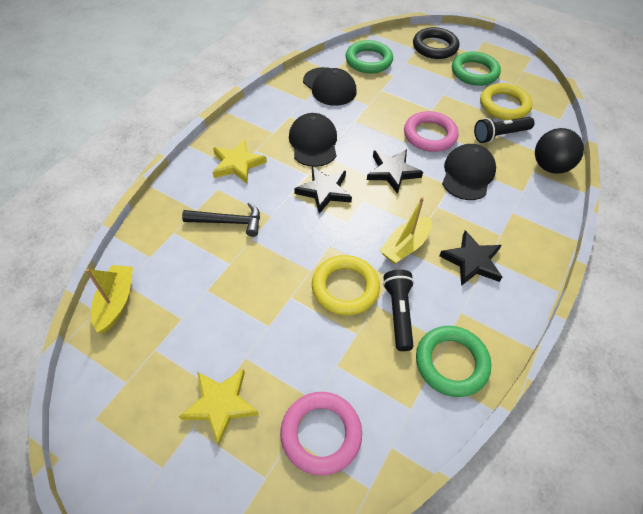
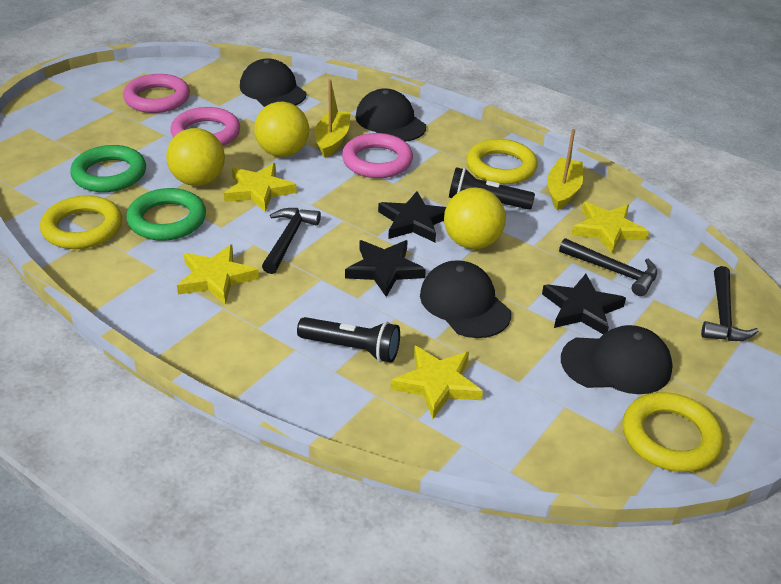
black ball: 1 -> 0
black cap: 3 -> 4
black hammer: 1 -> 3
black ring: 1 -> 0
green ring: 3 -> 2
pink ring: 2 -> 3
yellow ball: 0 -> 3
yellow ring: 2 -> 3
yellow star: 2 -> 4

